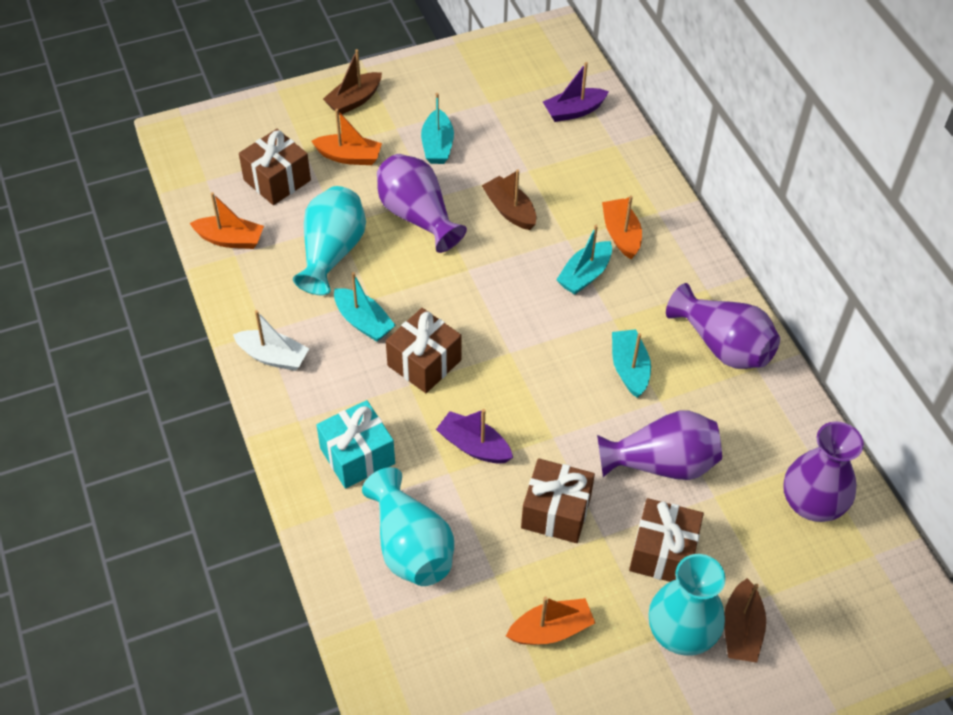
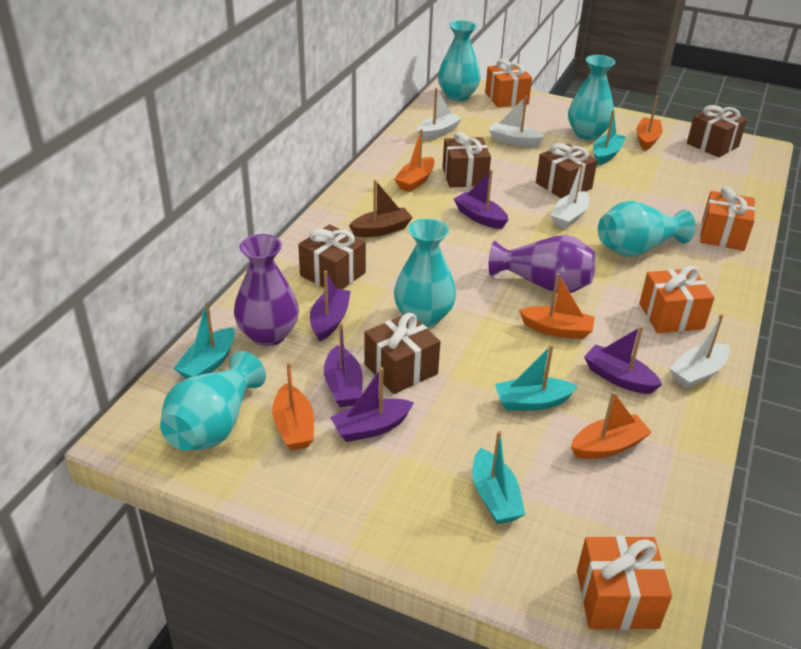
brown boat: 3 -> 1
brown gift: 4 -> 5
orange boat: 4 -> 5
orange gift: 0 -> 4
purple boat: 2 -> 5
purple vase: 4 -> 2
turquoise gift: 1 -> 0
turquoise vase: 3 -> 5
white boat: 1 -> 4

